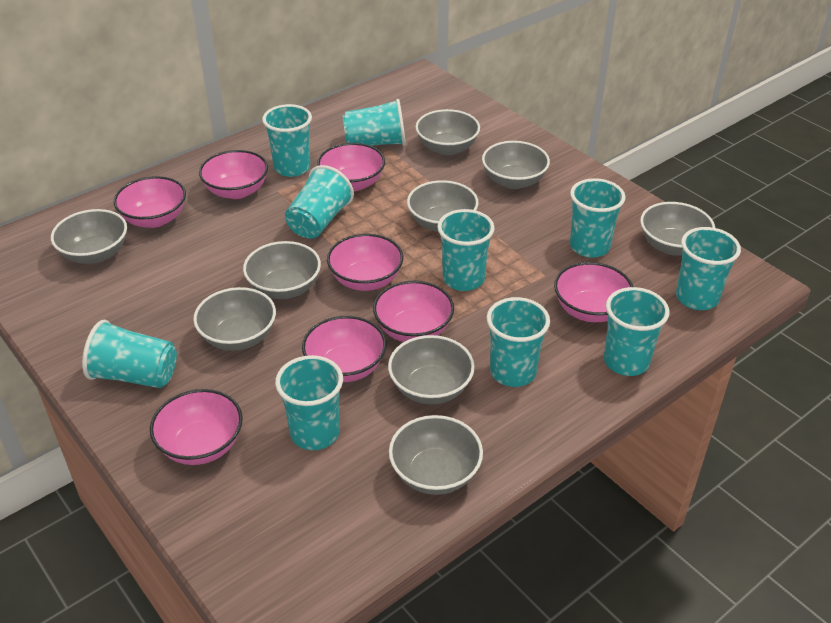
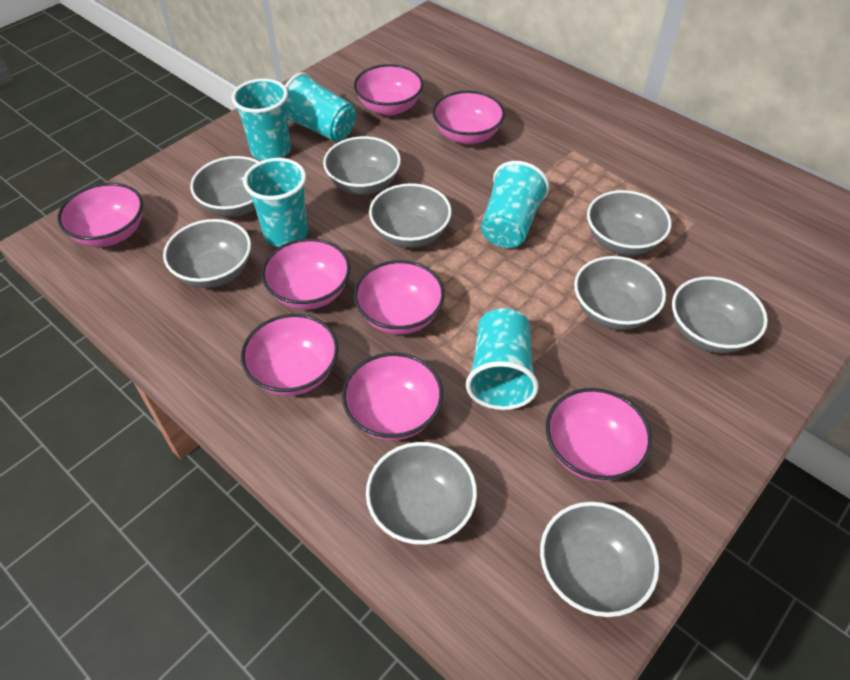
turquoise cup: 10 -> 5

